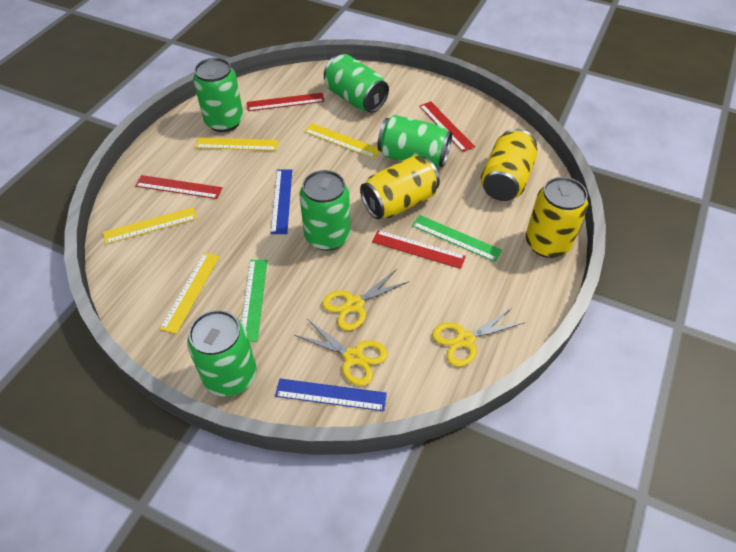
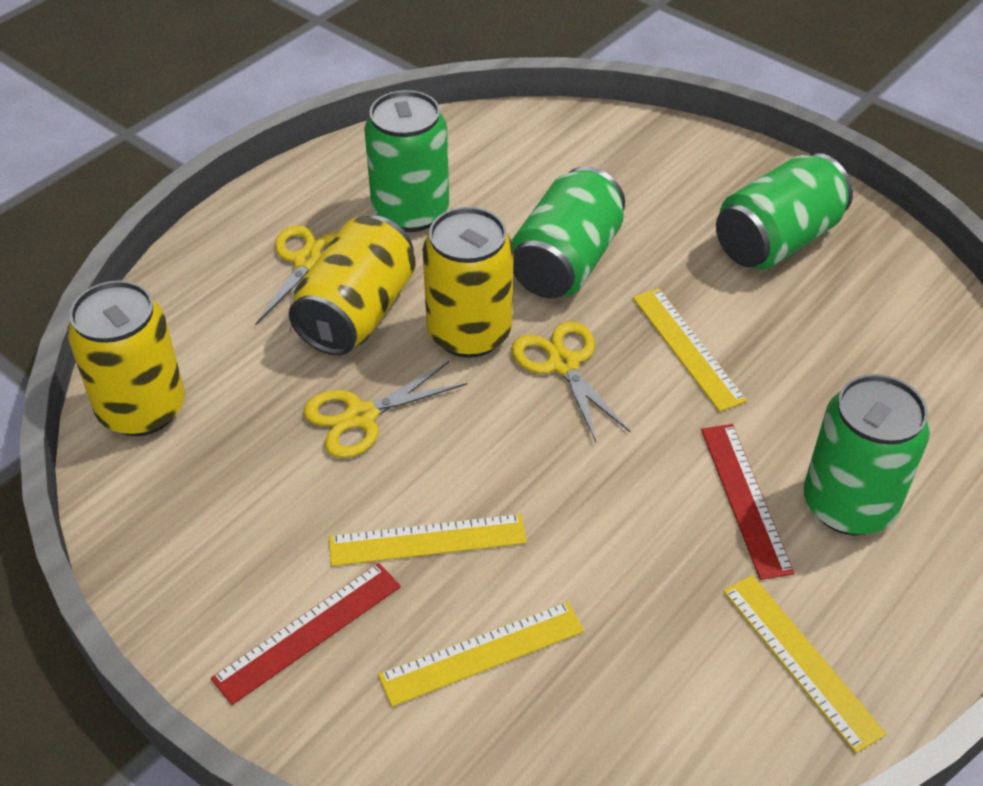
blue ruler: 2 -> 0
green can: 5 -> 4
green ruler: 2 -> 0
red ruler: 4 -> 2

